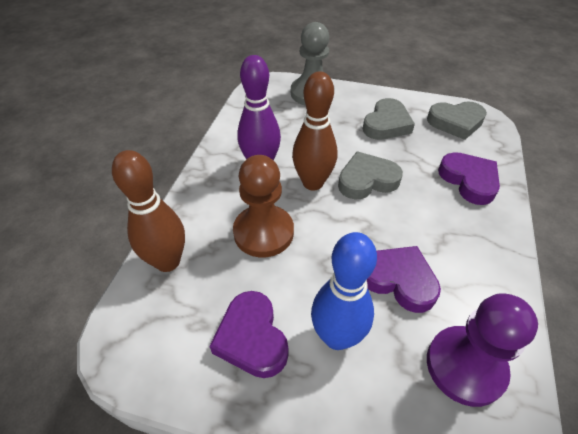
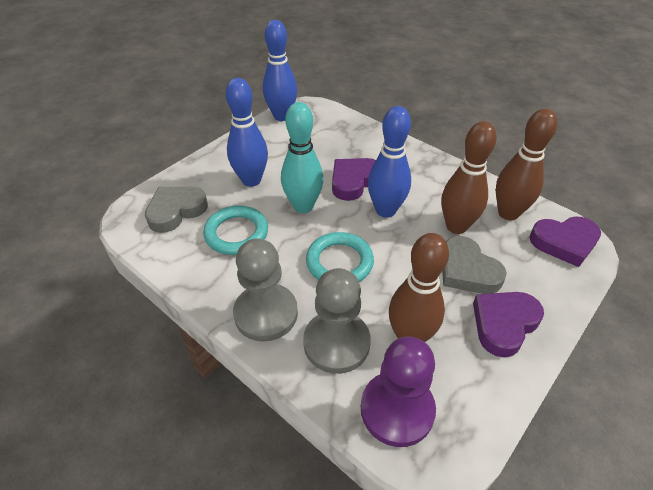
blue bowling pin: 1 -> 3
brown bowling pin: 2 -> 3
brown pawn: 1 -> 0
grey heart: 3 -> 2
grey pawn: 1 -> 2
purple bowling pin: 1 -> 0
turquoise bowling pin: 0 -> 1
turquoise ring: 0 -> 2

